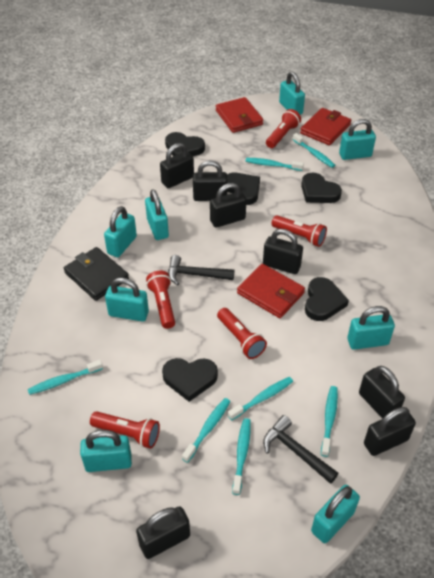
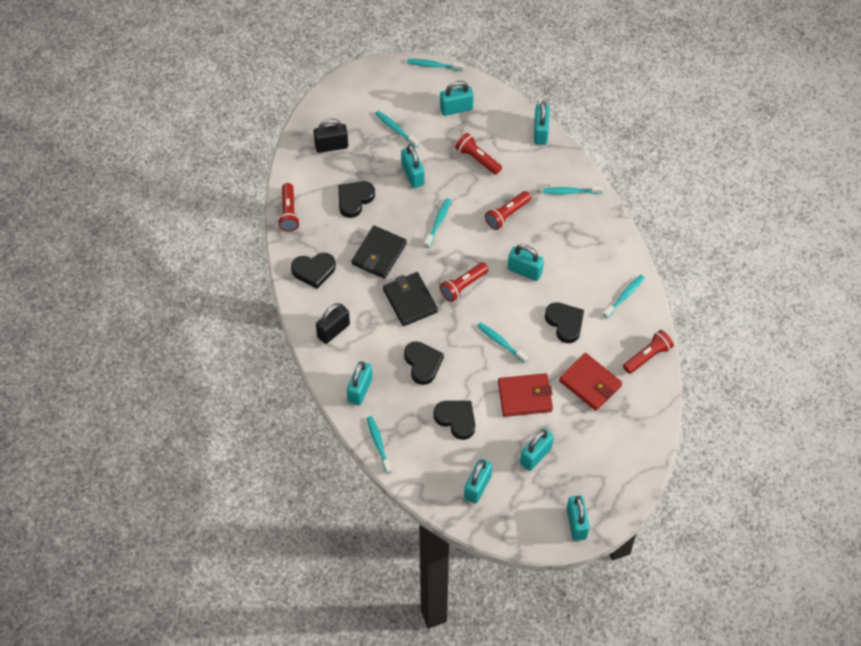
black hammer: 2 -> 0
black padlock: 7 -> 2
black wallet: 1 -> 2
red wallet: 3 -> 2

